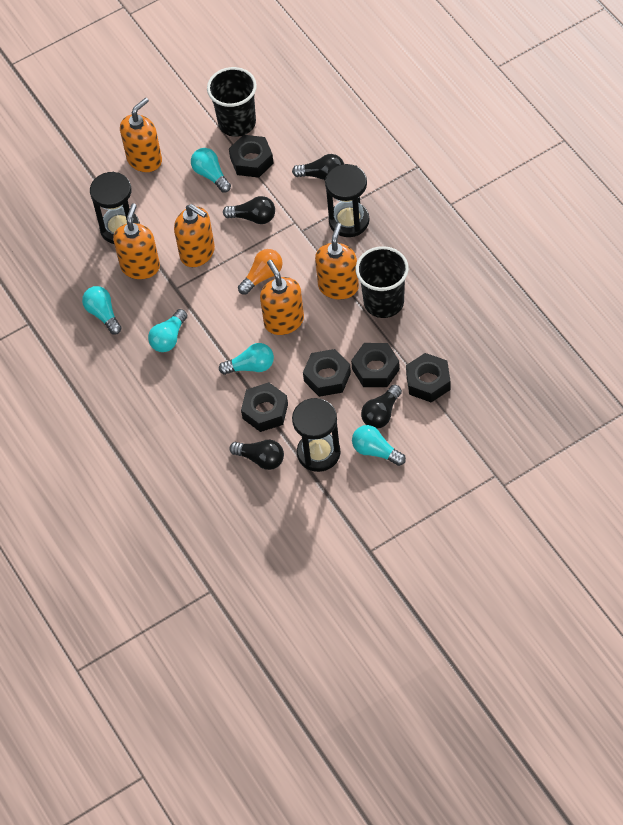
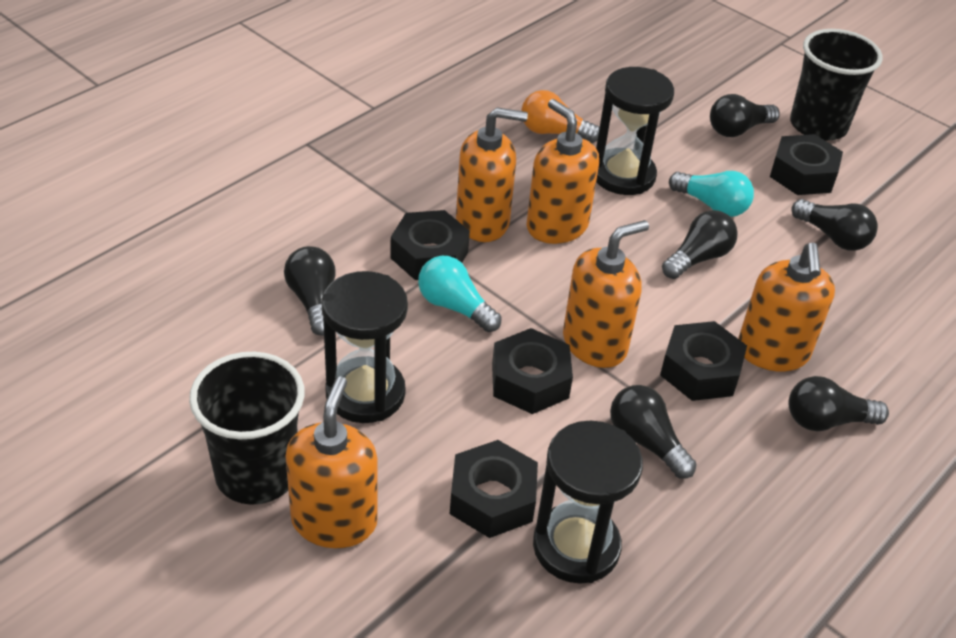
black light bulb: 4 -> 6
turquoise light bulb: 5 -> 2

